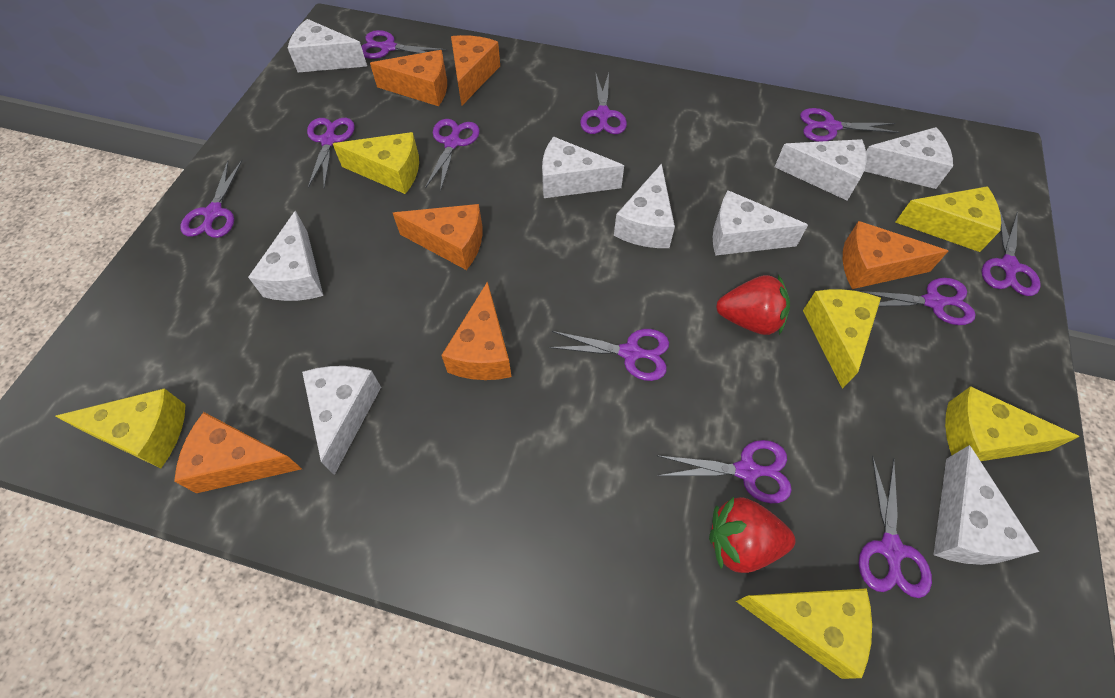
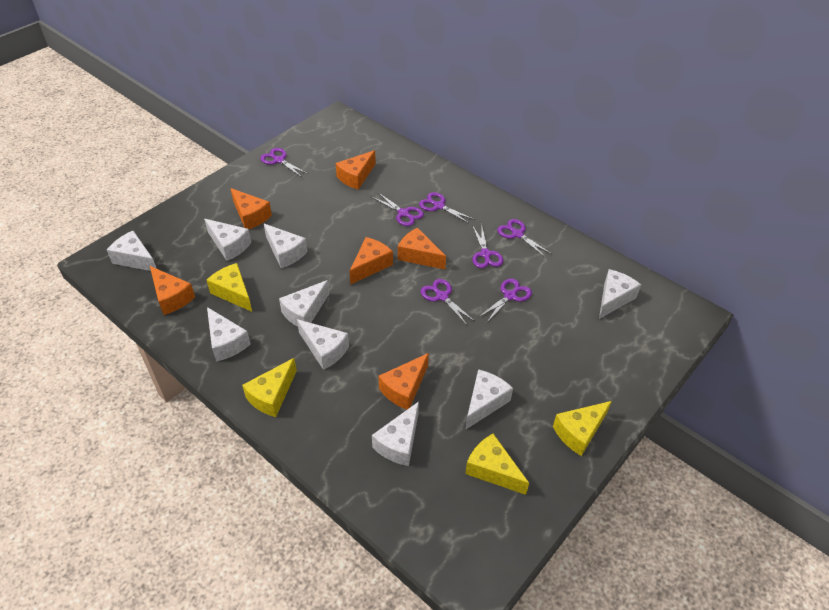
purple scissors: 11 -> 7
red strawberry: 2 -> 0
yellow cheese: 6 -> 4

